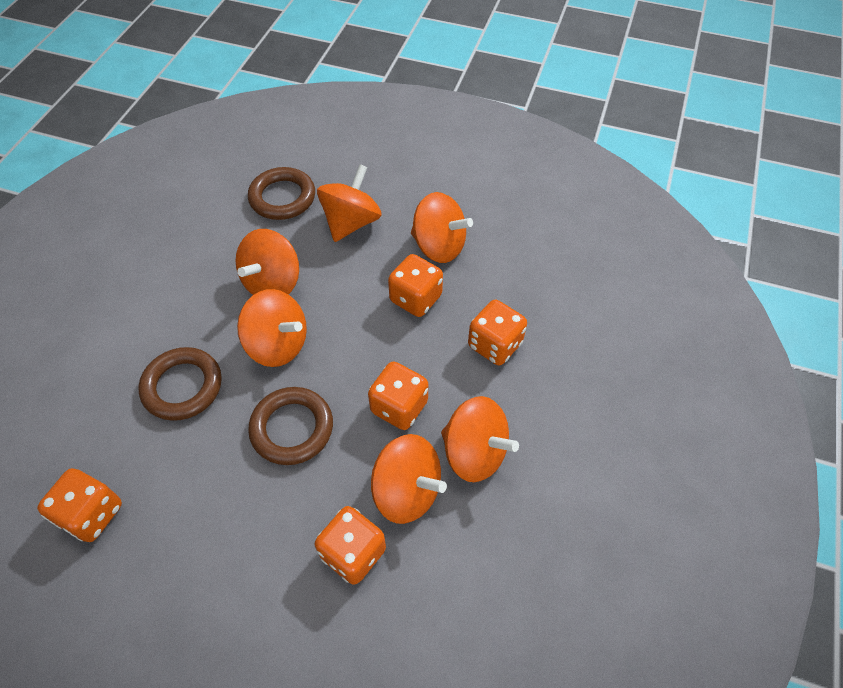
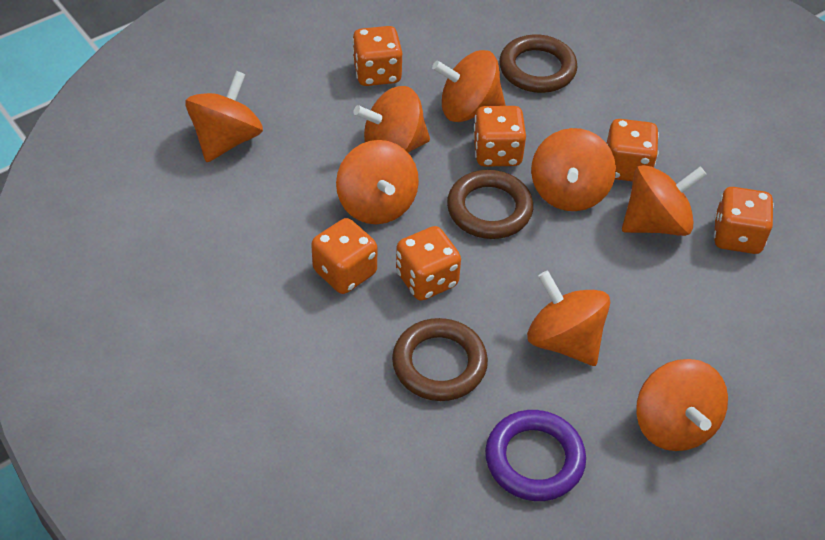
orange dice: 5 -> 6
orange spinning top: 6 -> 8
purple ring: 0 -> 1

